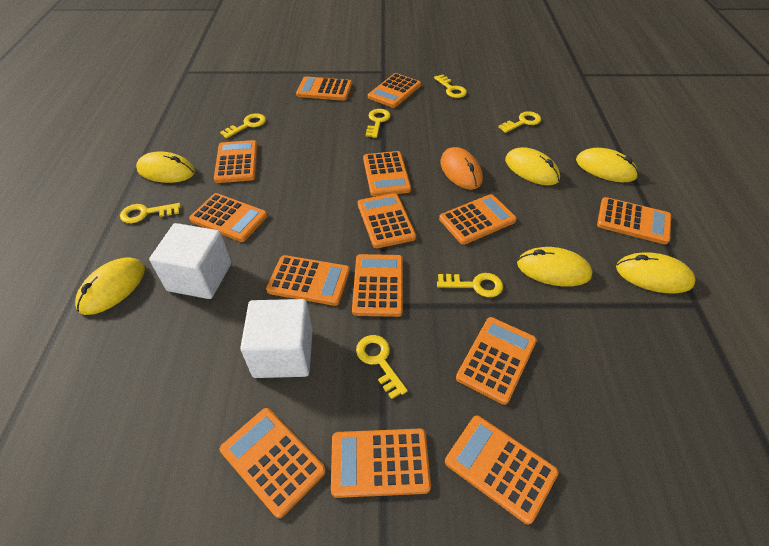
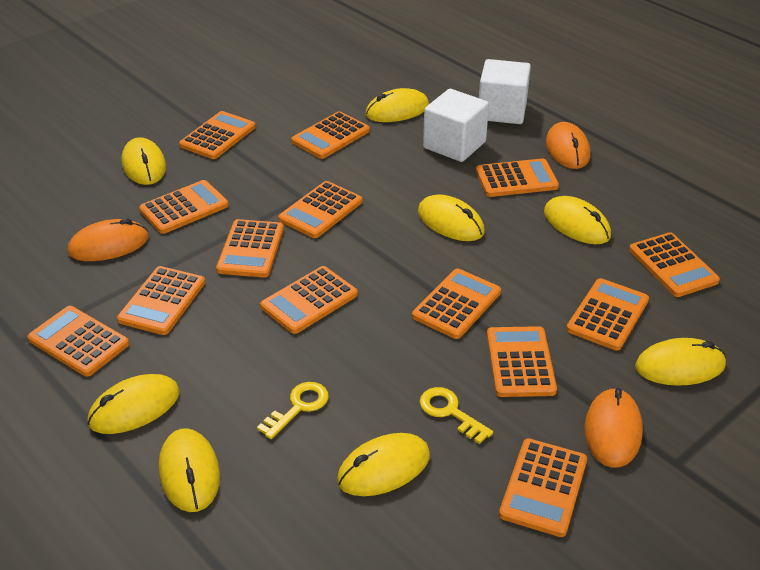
orange mouse: 1 -> 3
yellow key: 7 -> 2
yellow mouse: 6 -> 8

